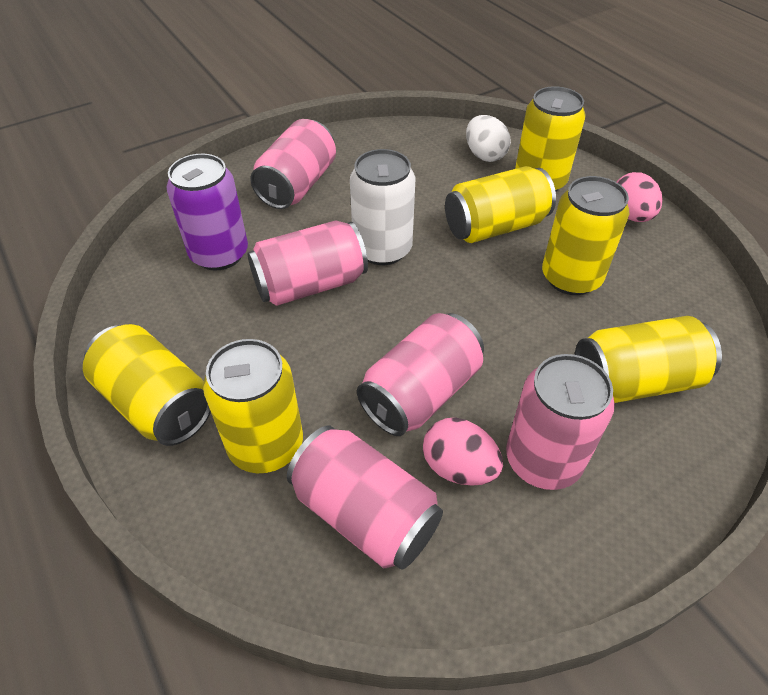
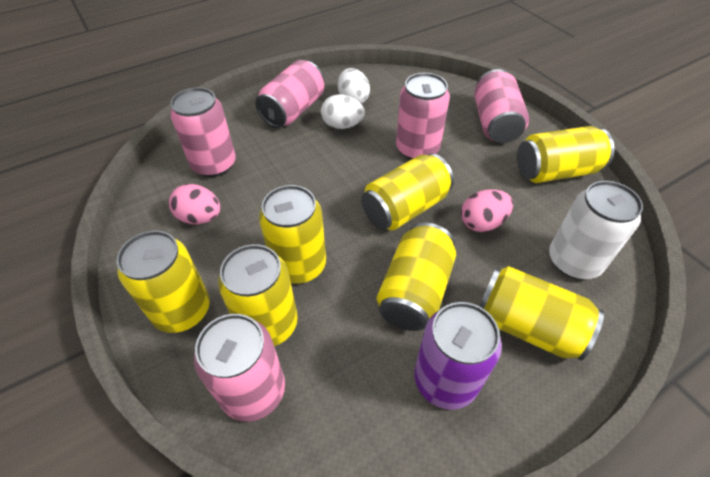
white egg: 1 -> 2
yellow can: 6 -> 7

